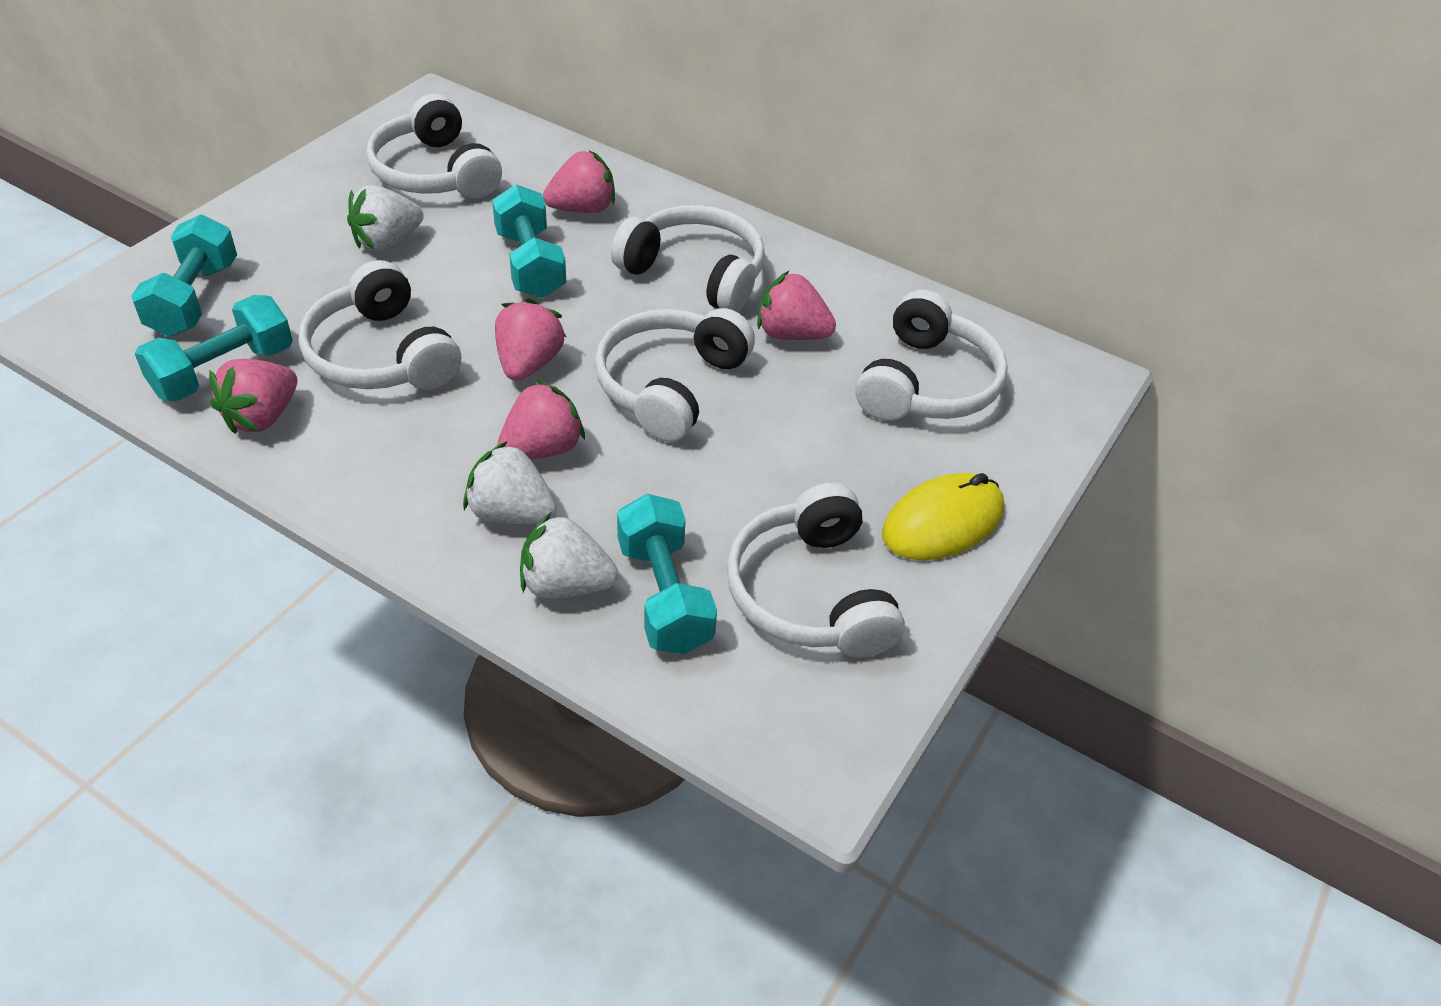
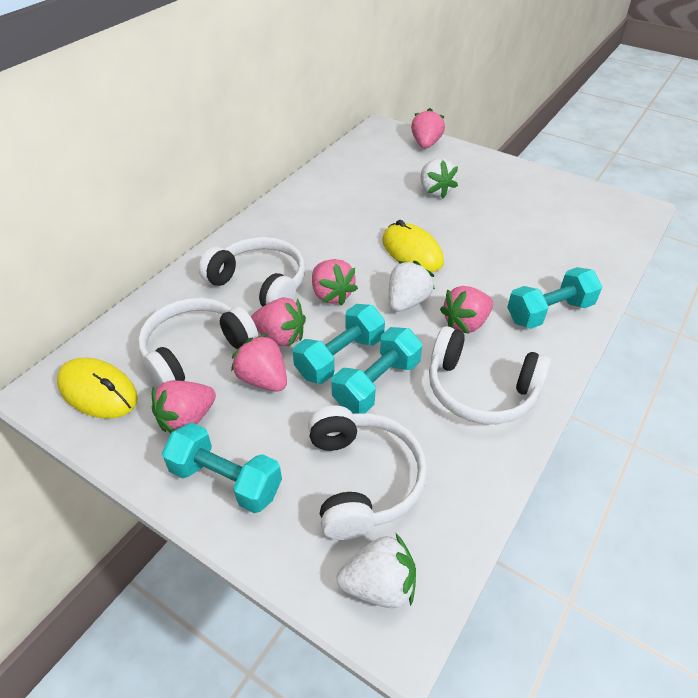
pink strawberry: 5 -> 6
white headphones: 6 -> 4
yellow mouse: 1 -> 2

